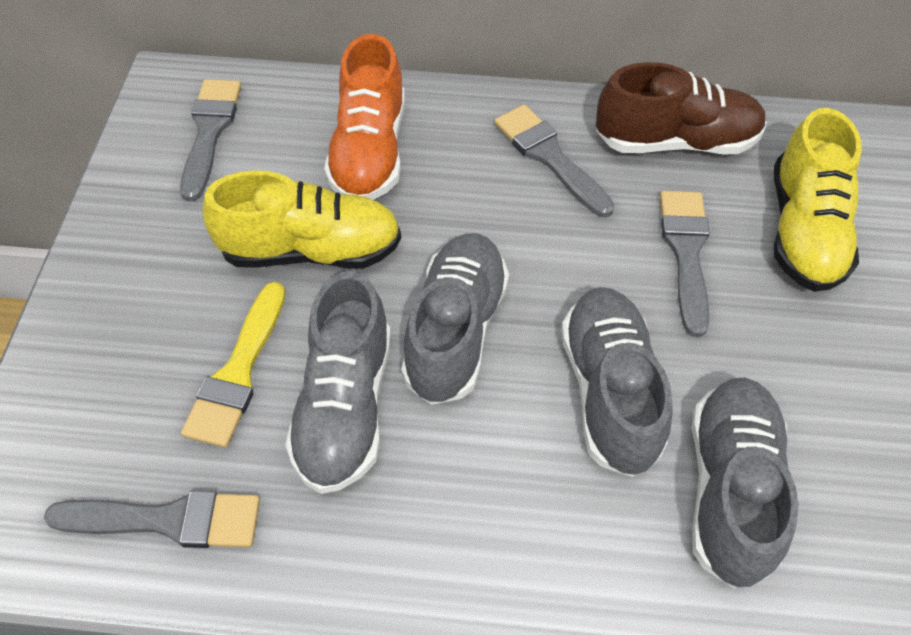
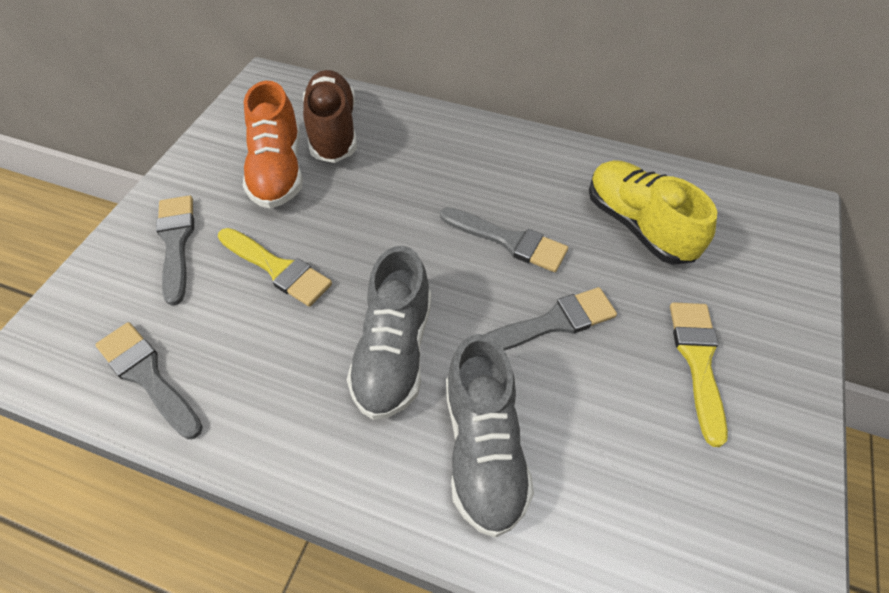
grey shoe: 4 -> 2
yellow brush: 1 -> 2
yellow shoe: 2 -> 1

